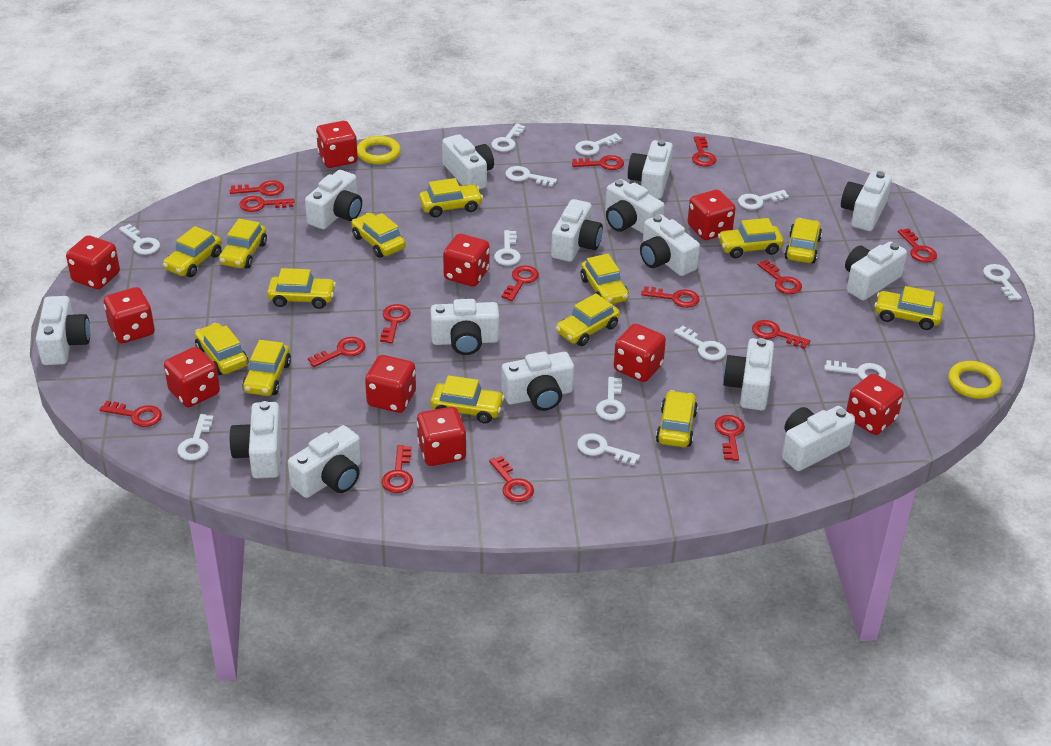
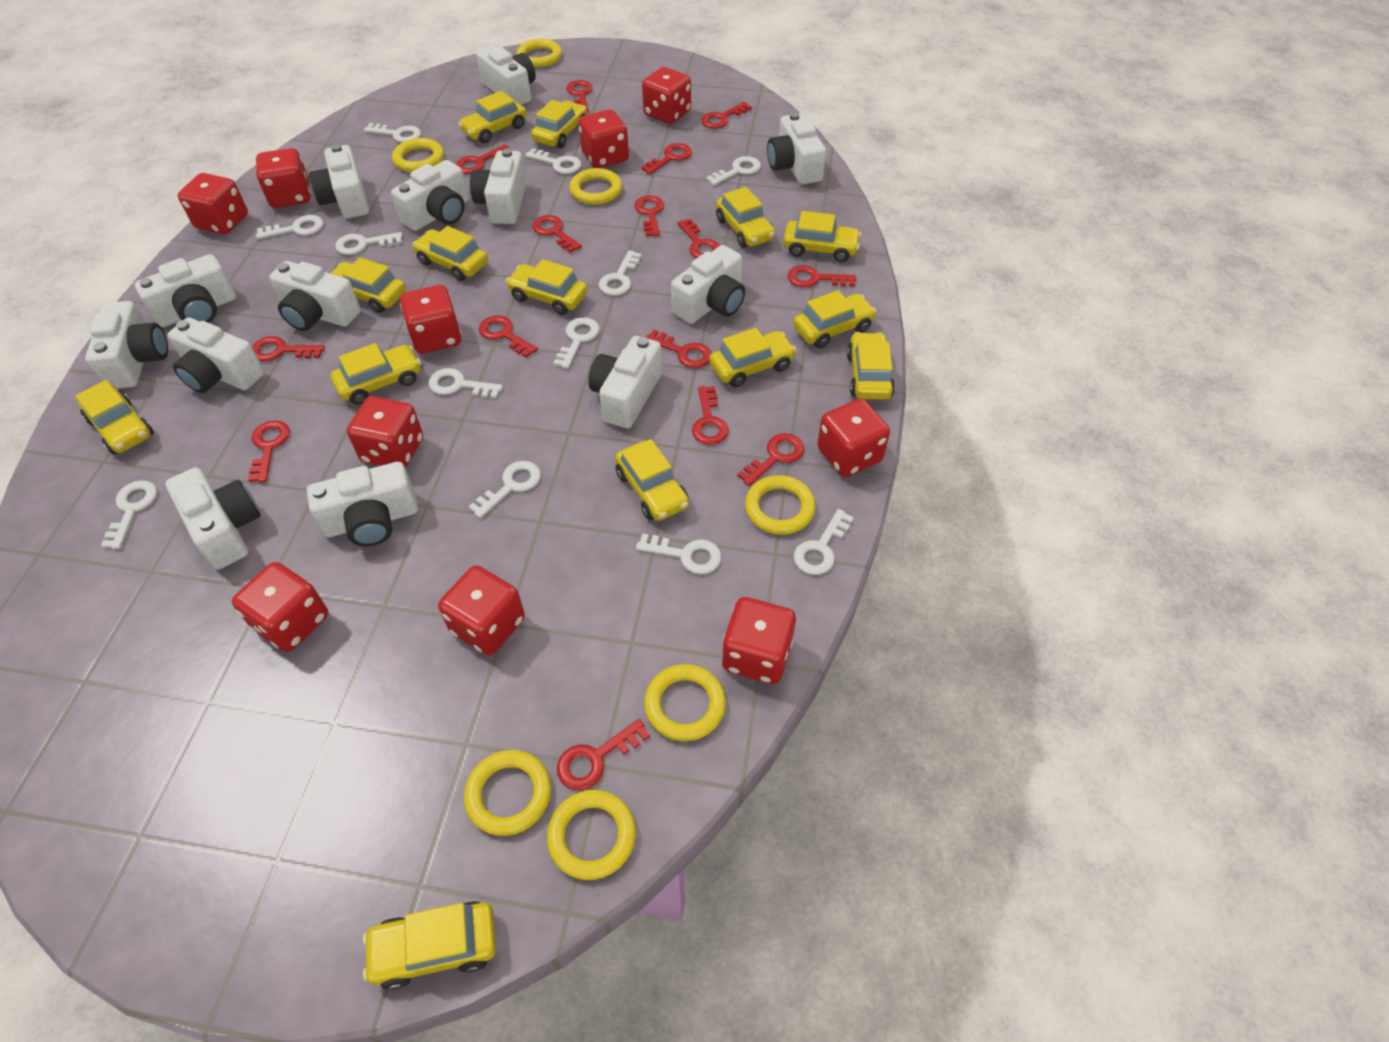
white camera: 15 -> 13
yellow ring: 2 -> 7

